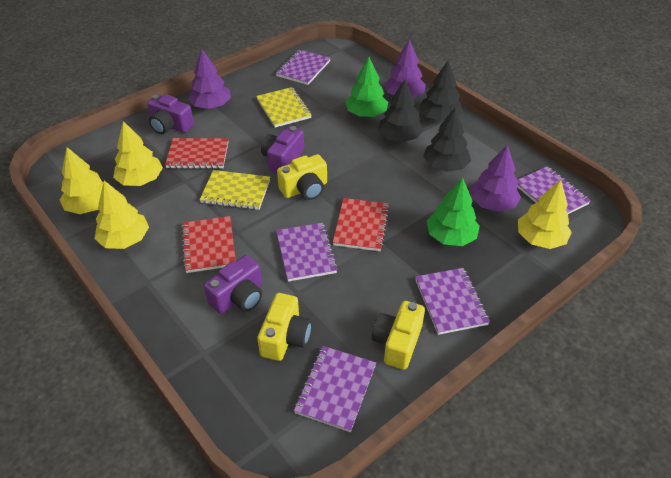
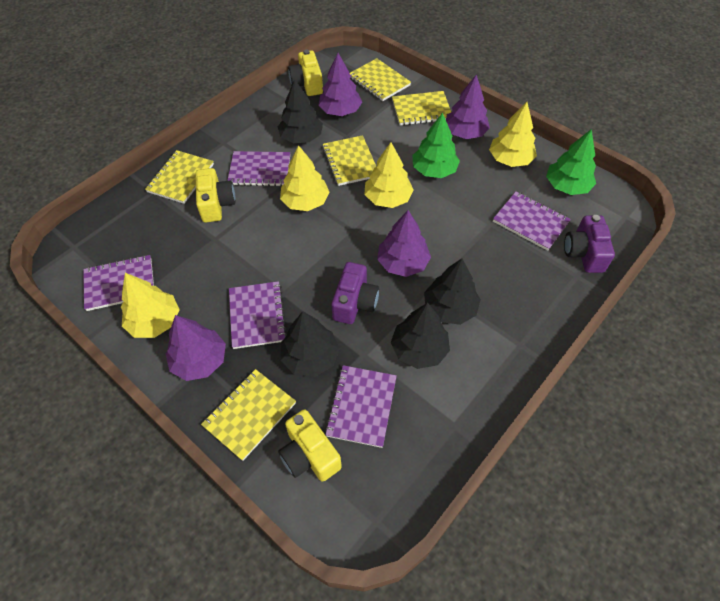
black tree: 3 -> 4
purple camera: 3 -> 2
purple tree: 3 -> 4
red notebook: 3 -> 0
yellow notebook: 2 -> 5

